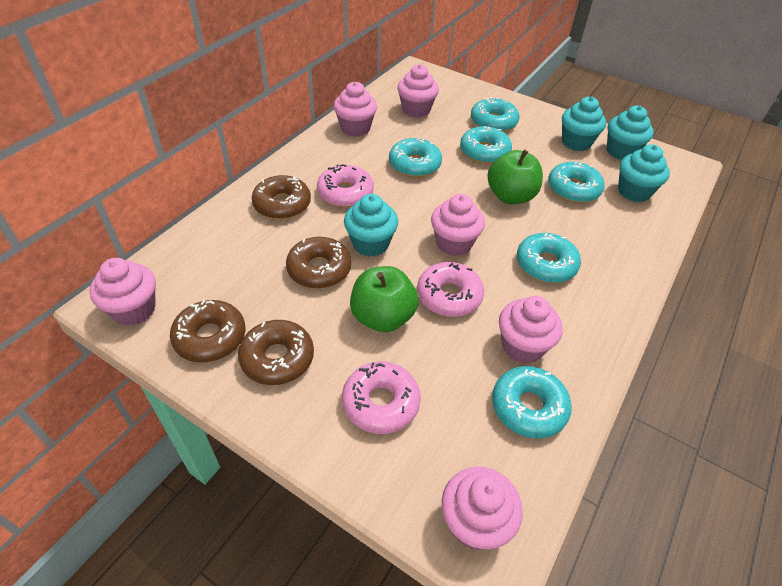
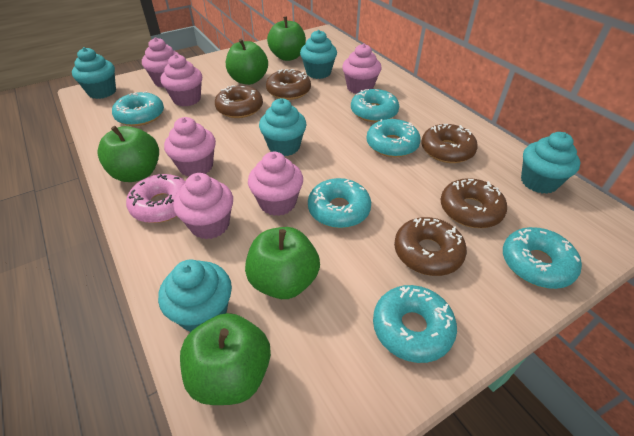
brown donut: 4 -> 5
green apple: 2 -> 5
pink donut: 3 -> 1
turquoise cupcake: 4 -> 5

